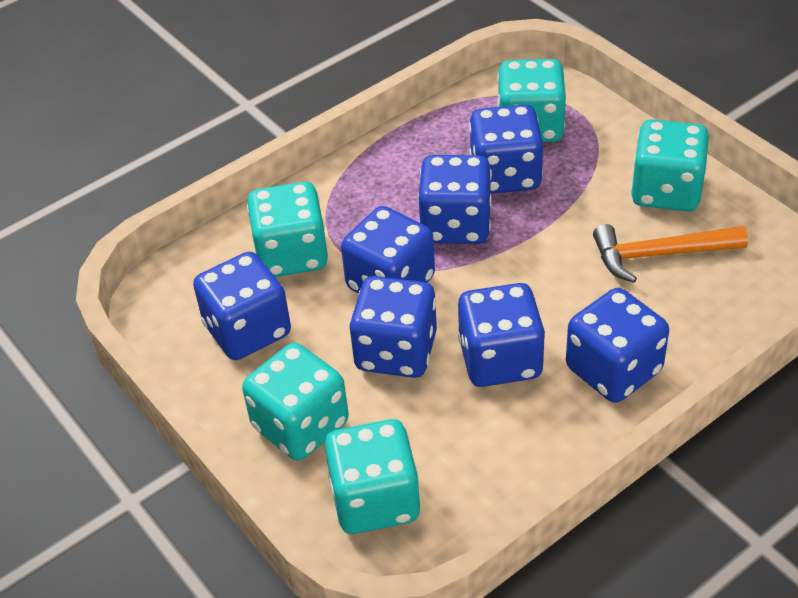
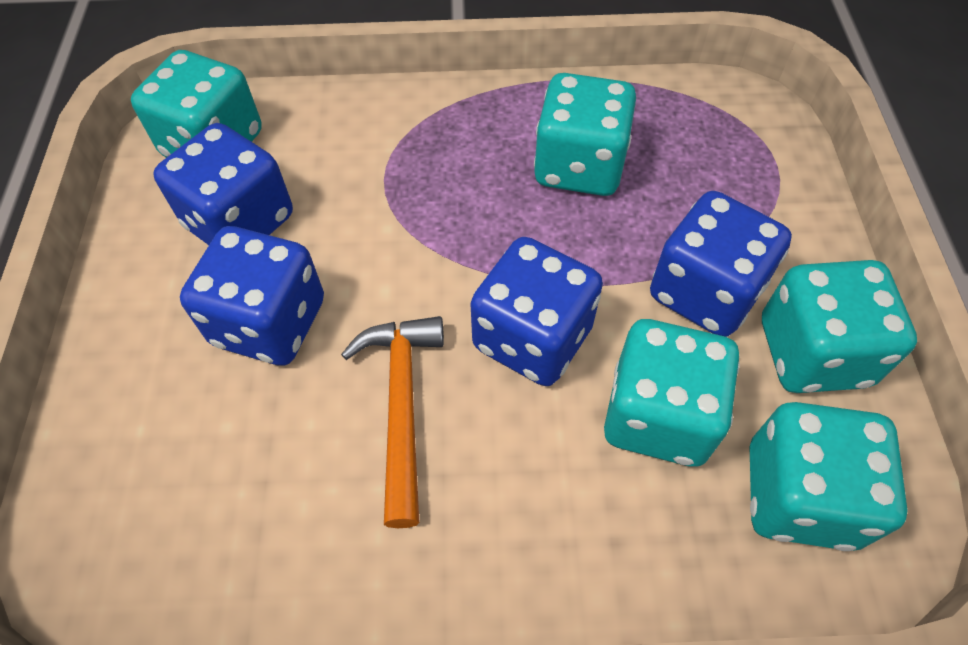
blue dice: 7 -> 4

